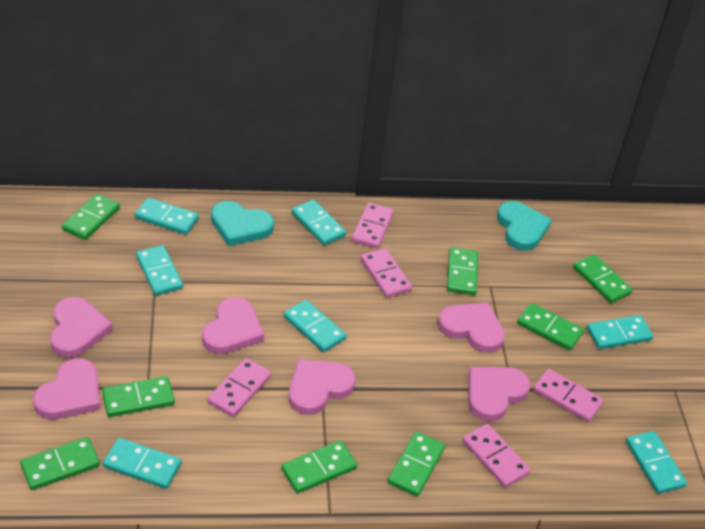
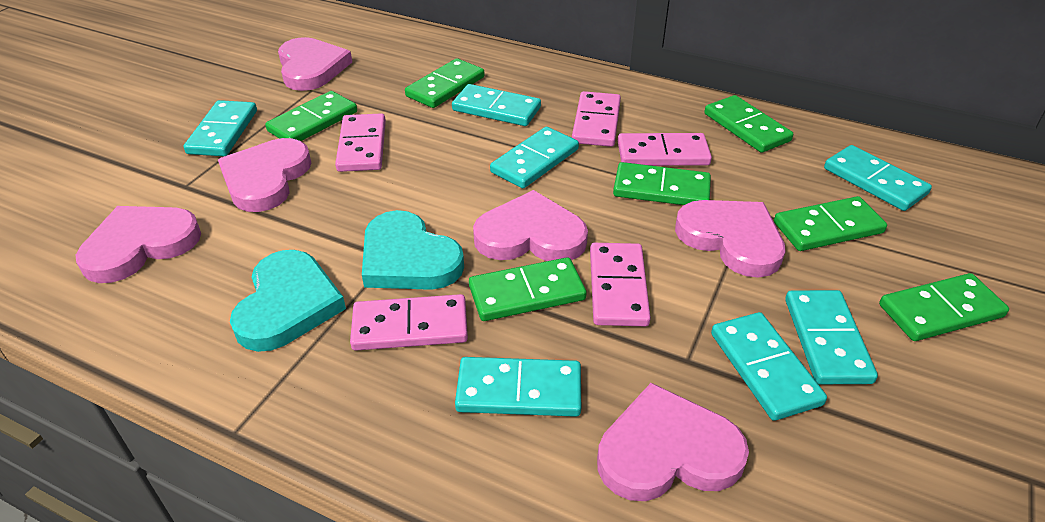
green domino: 8 -> 7

